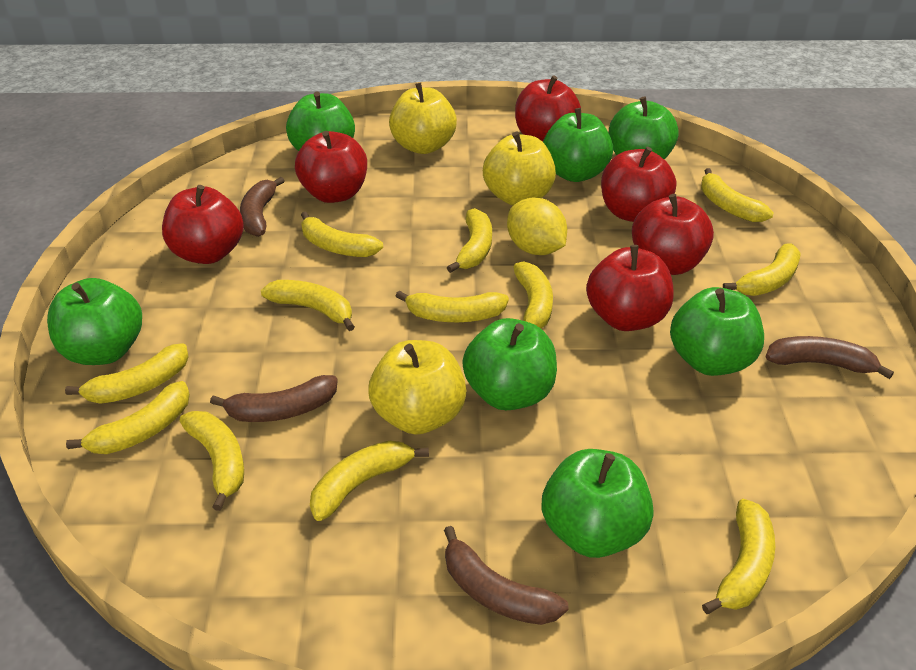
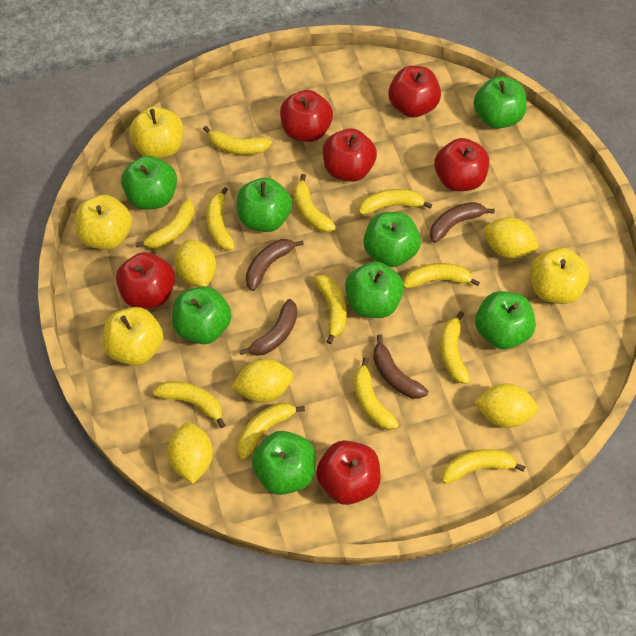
green apple: 7 -> 8
yellow apple: 3 -> 4
yellow lemon: 1 -> 5

